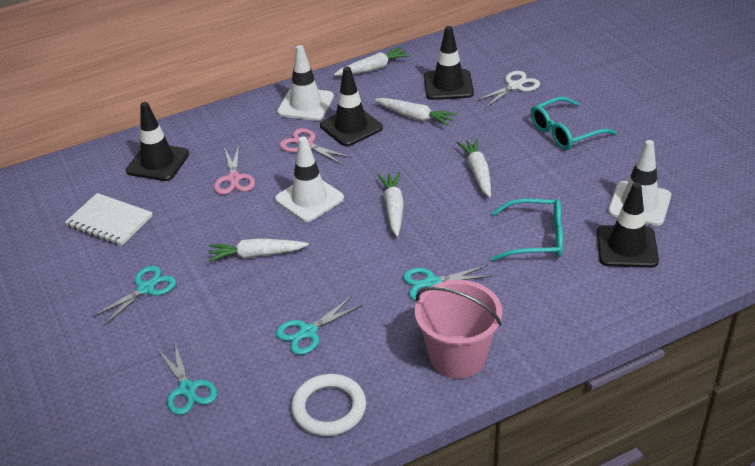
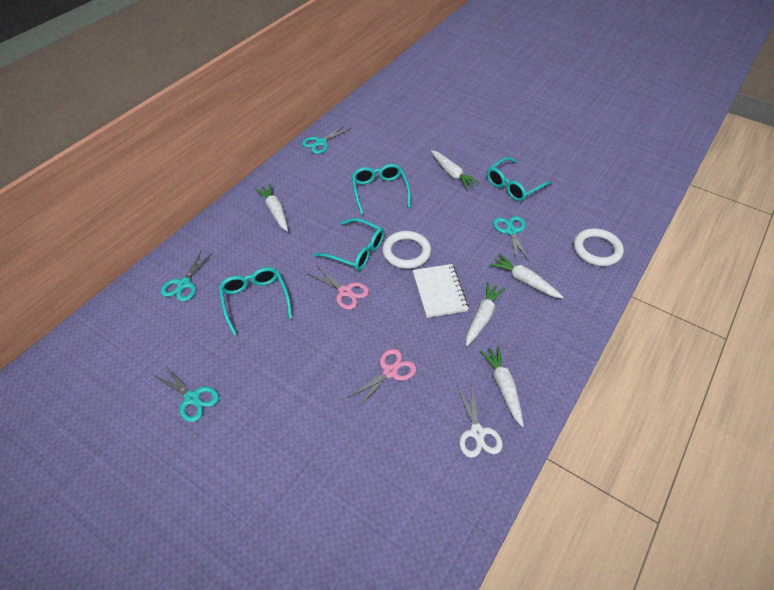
black traffic cone: 4 -> 0
pink bucket: 1 -> 0
turquoise glasses: 2 -> 4
white ring: 1 -> 2
white traffic cone: 3 -> 0

